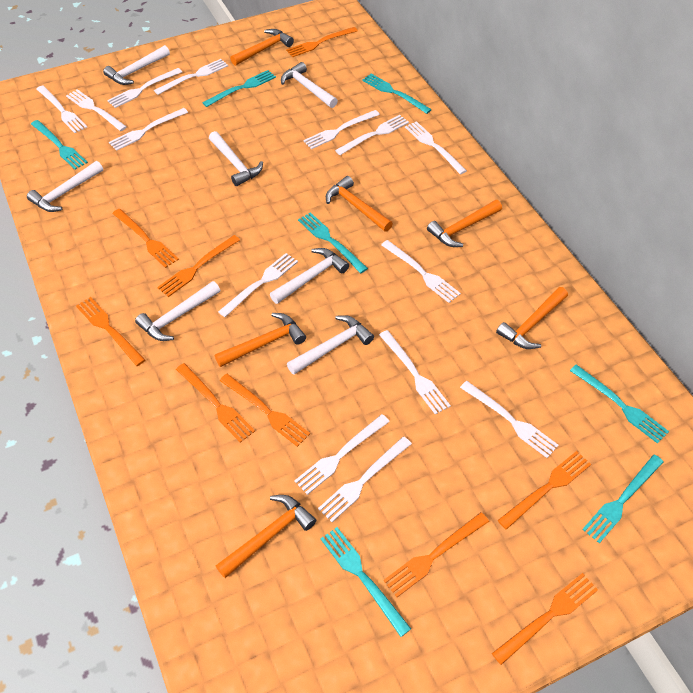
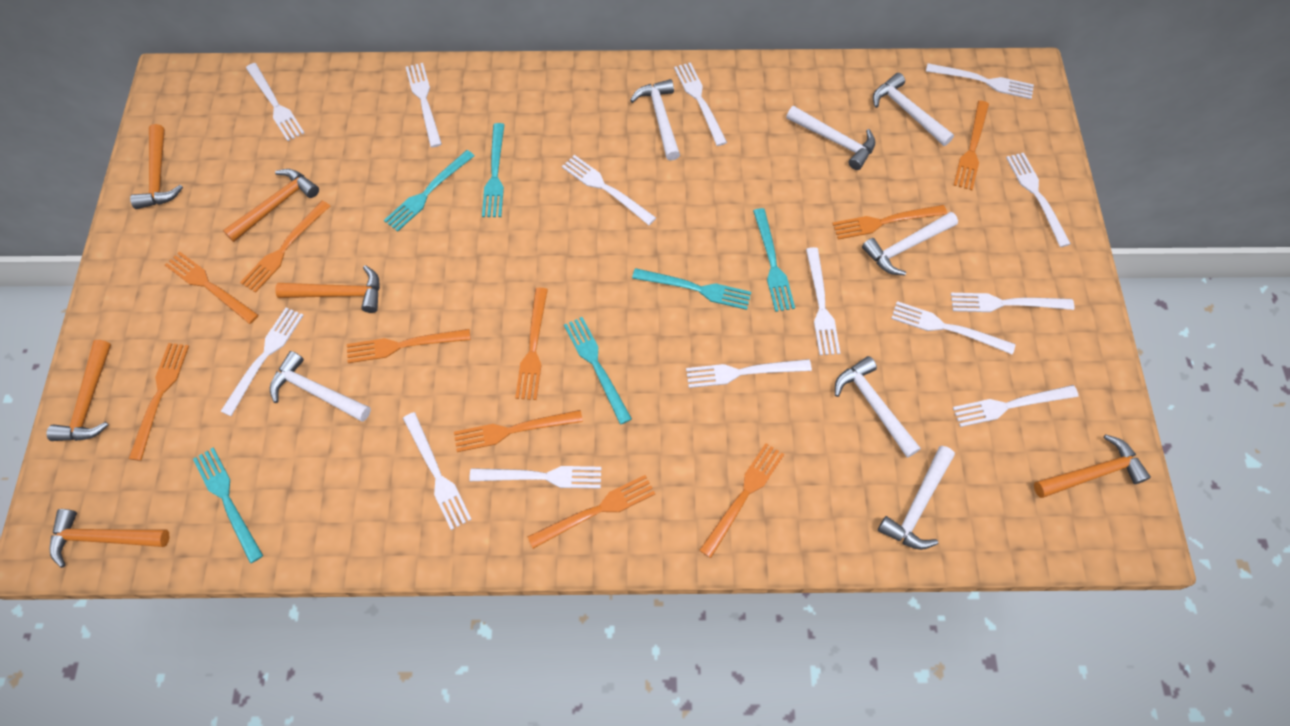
orange fork: 9 -> 10
turquoise fork: 7 -> 6

